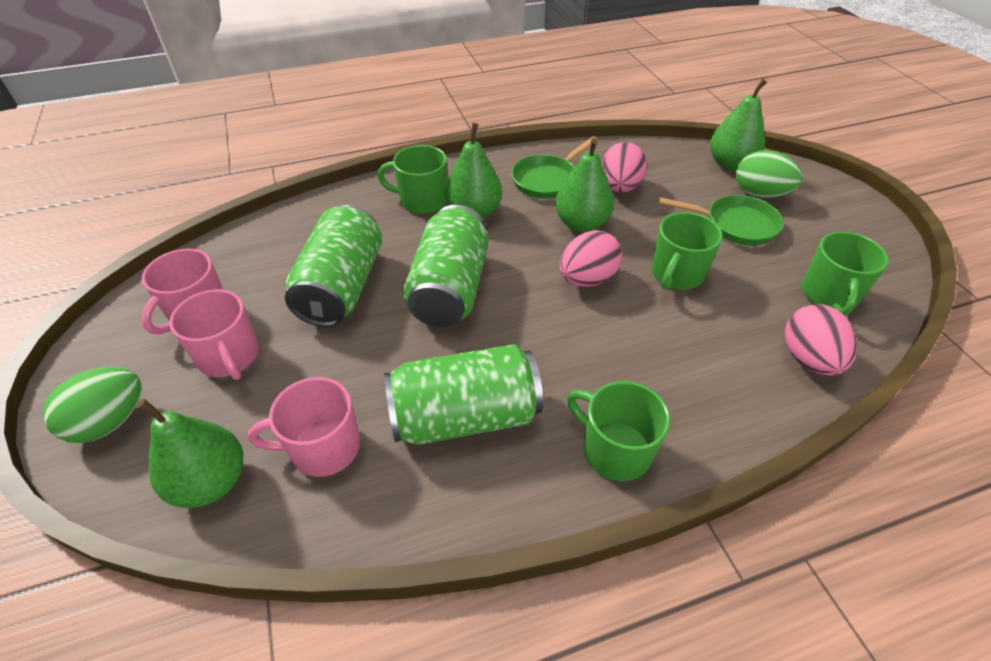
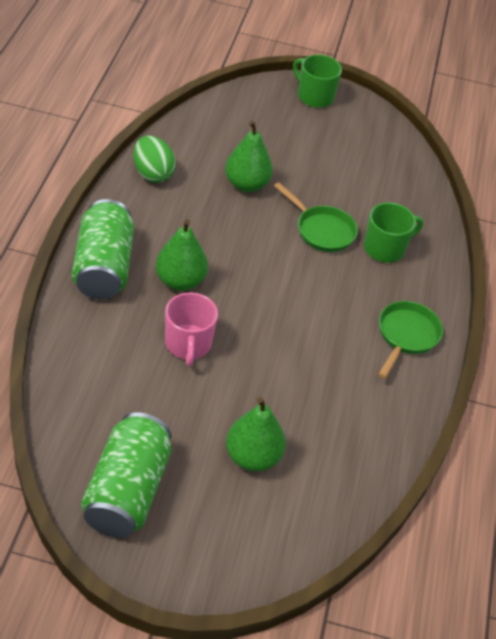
green can: 3 -> 2
green egg: 2 -> 1
green mug: 4 -> 2
green pear: 4 -> 3
pink egg: 3 -> 0
pink mug: 3 -> 1

